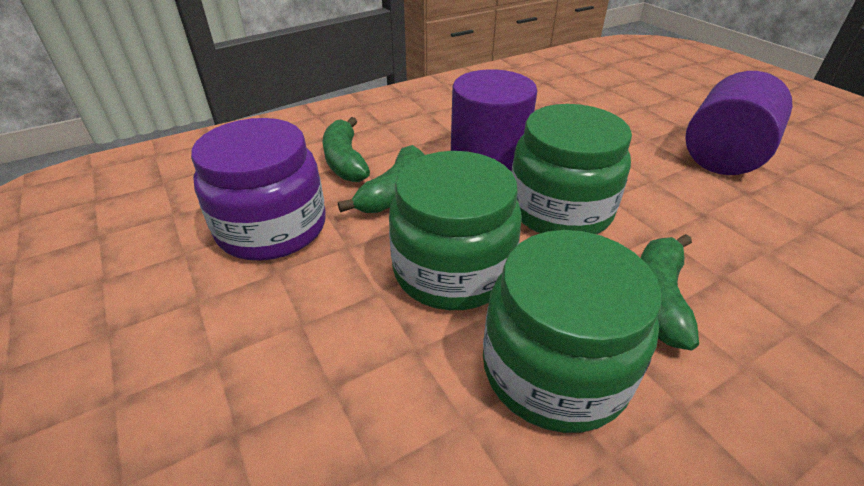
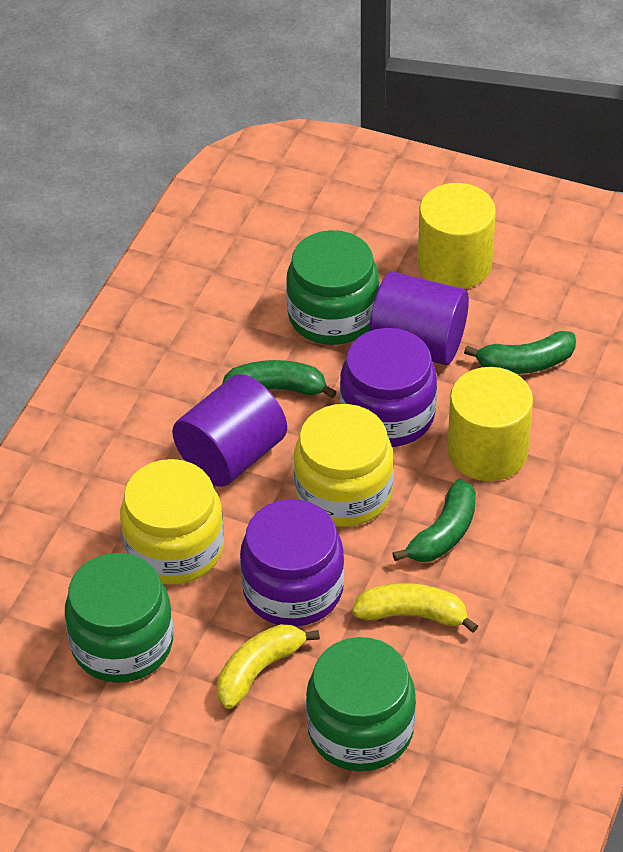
purple jar: 1 -> 2
yellow banana: 0 -> 2
yellow cylinder: 0 -> 2
yellow jar: 0 -> 2

